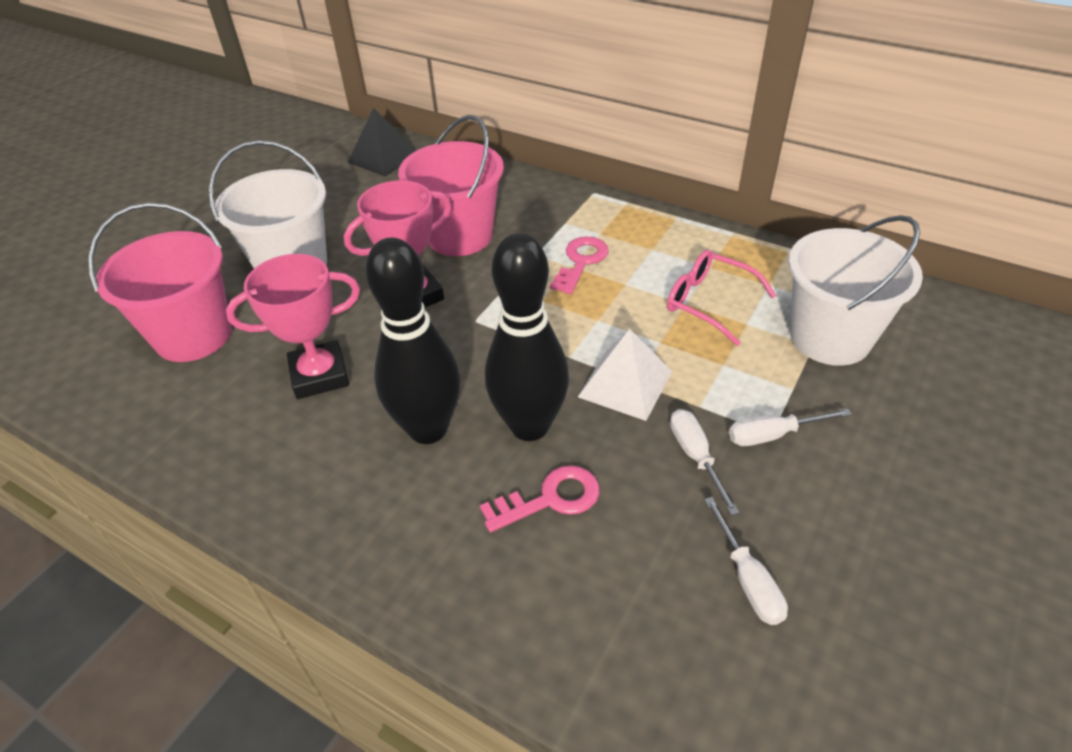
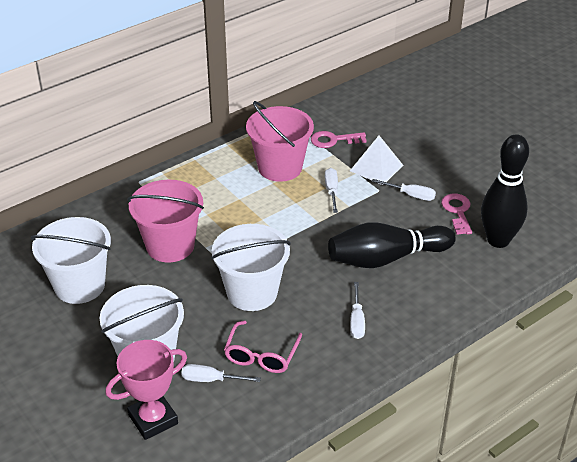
black pyramid: 1 -> 0
pink trophy: 2 -> 1
white bucket: 2 -> 3
white screwdriver: 3 -> 4

